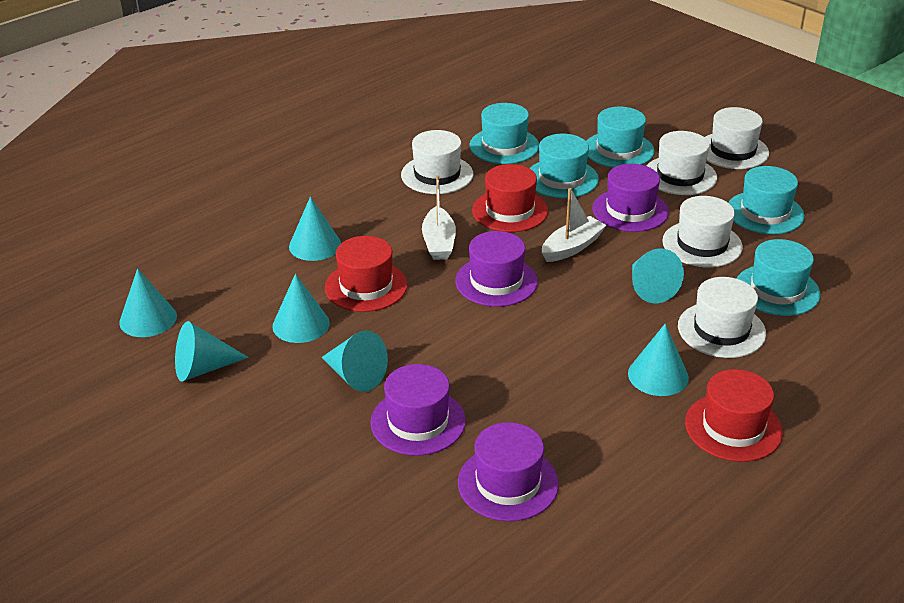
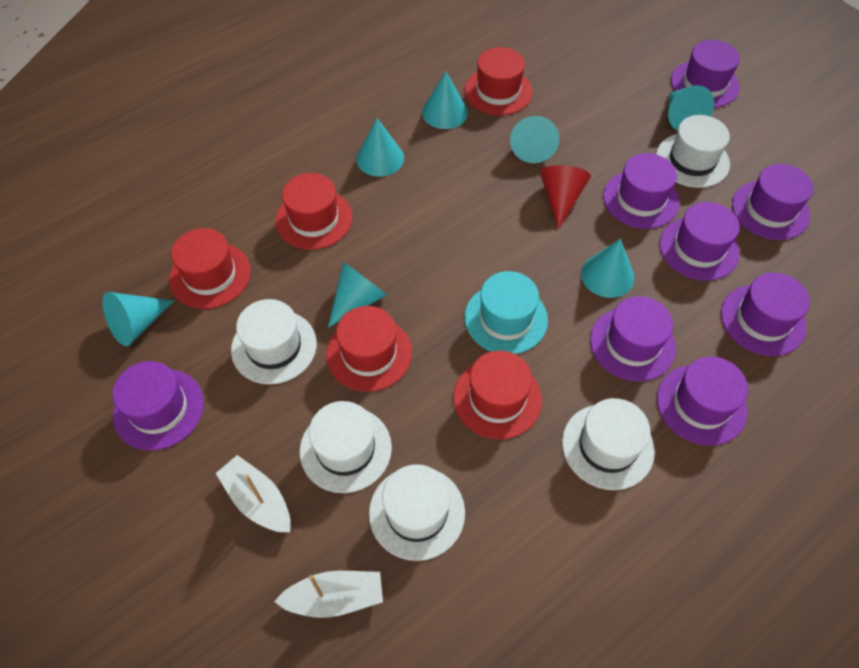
purple hat: 4 -> 8
red cone: 0 -> 1
red hat: 3 -> 5
turquoise hat: 5 -> 1

